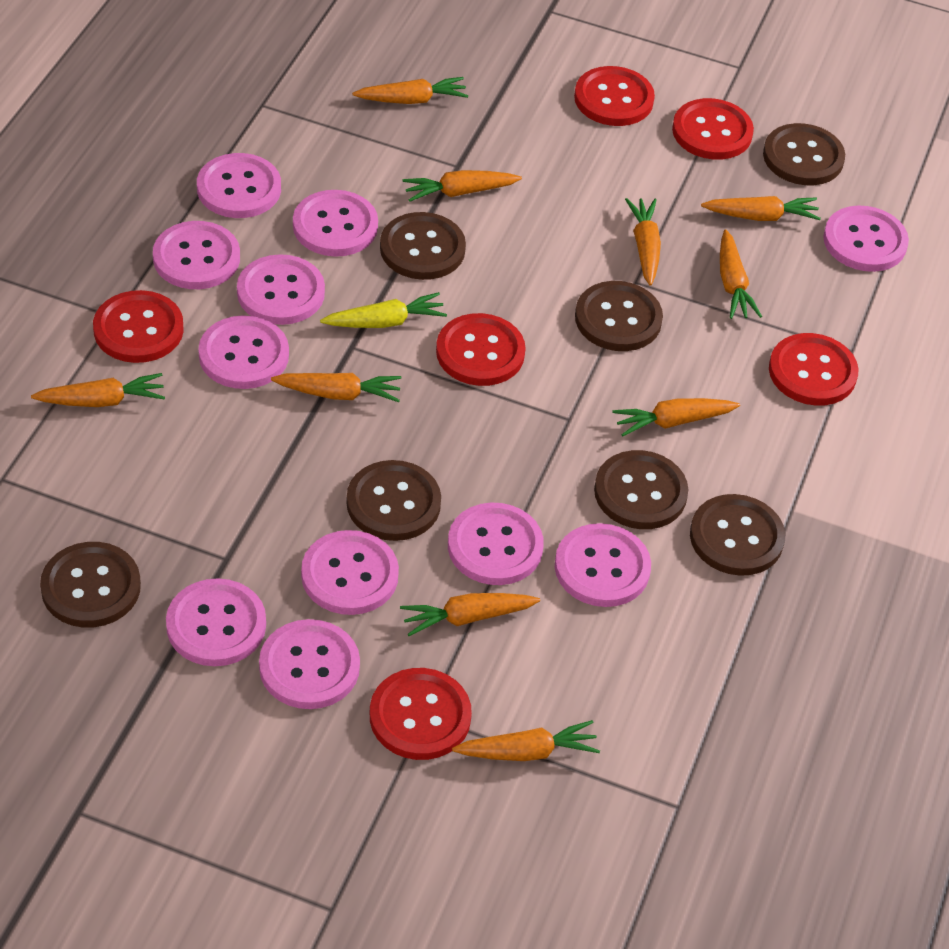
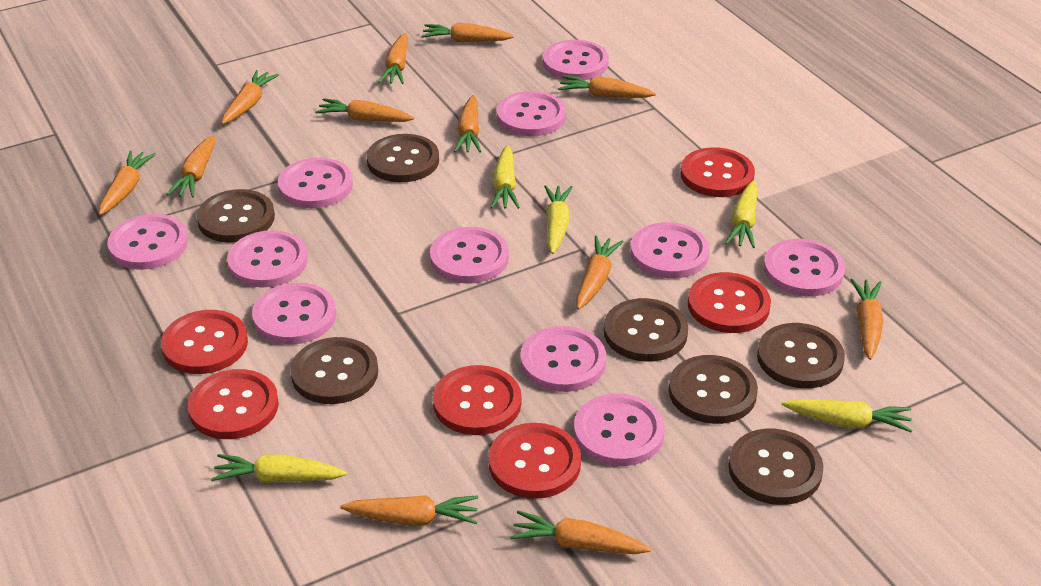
orange carrot: 10 -> 12
yellow carrot: 1 -> 5

